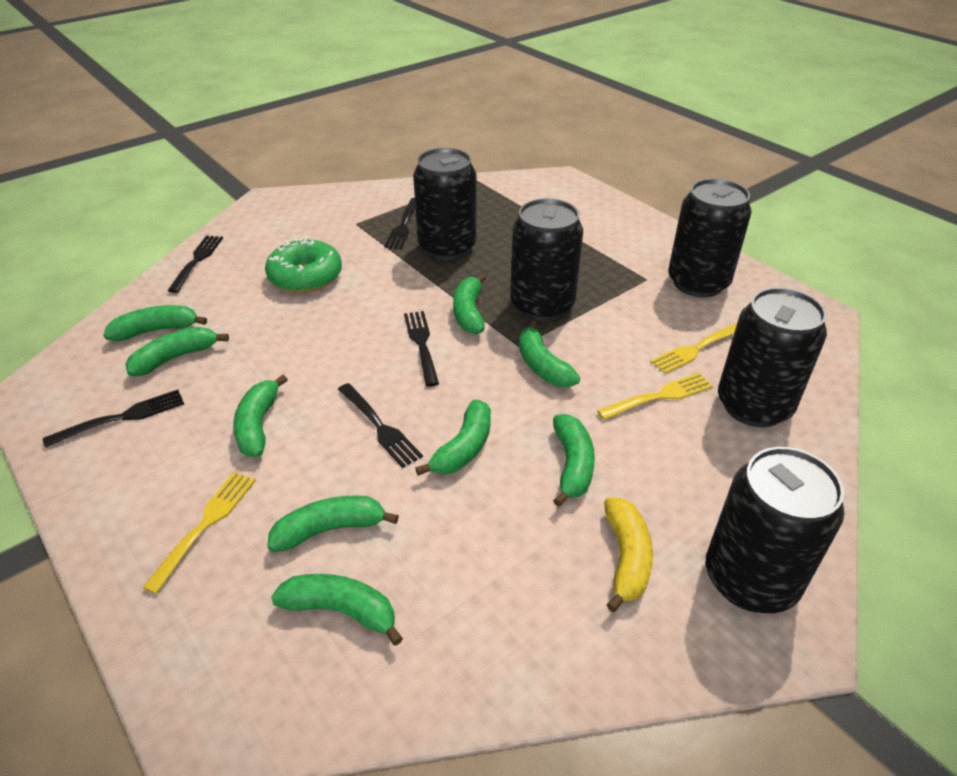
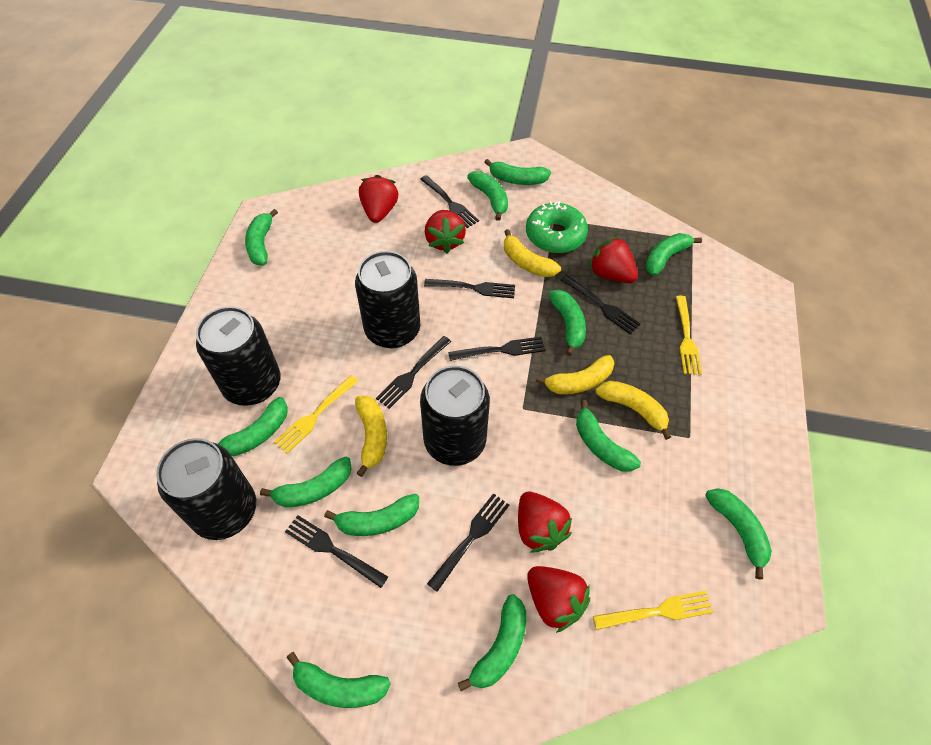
black can: 5 -> 4
black fork: 5 -> 7
green banana: 9 -> 12
red strawberry: 0 -> 5
yellow banana: 1 -> 4

